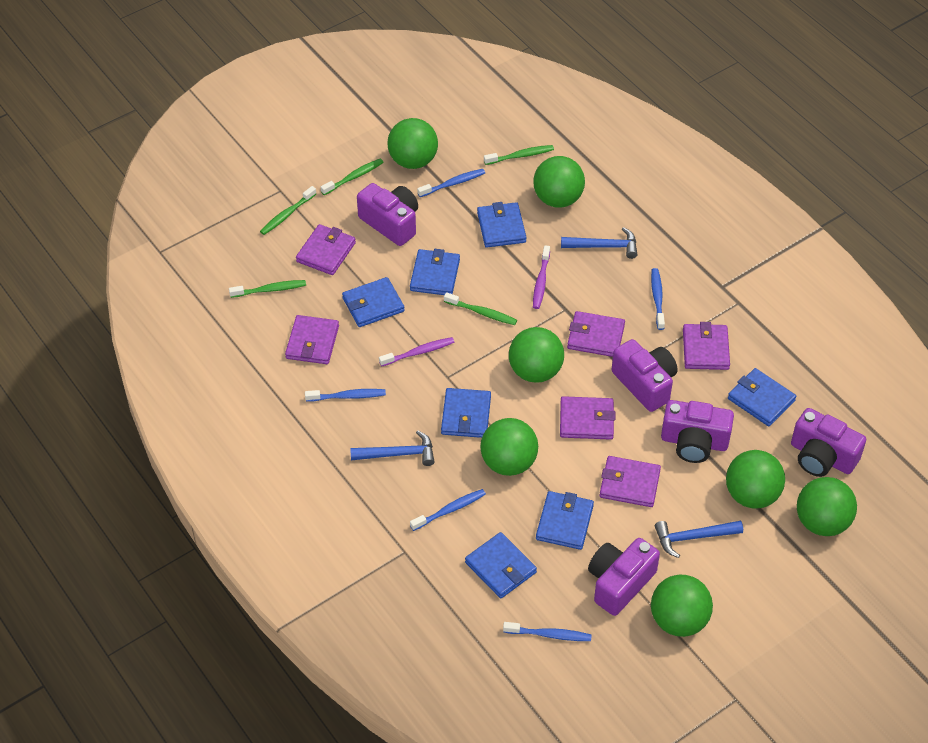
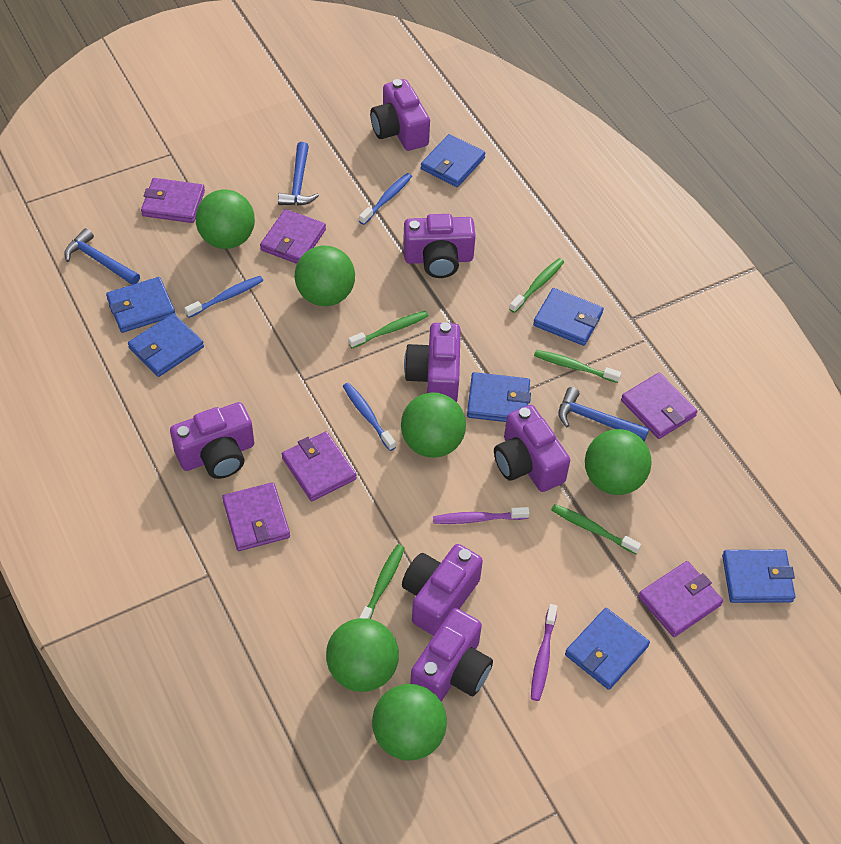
blue toothbrush: 5 -> 3
green ball: 7 -> 6
purple camera: 5 -> 7

